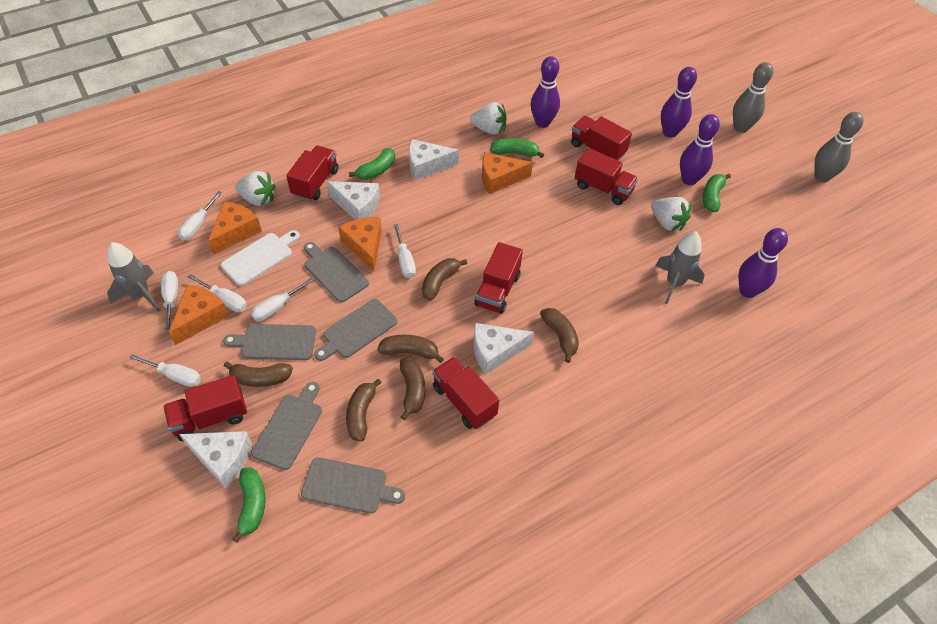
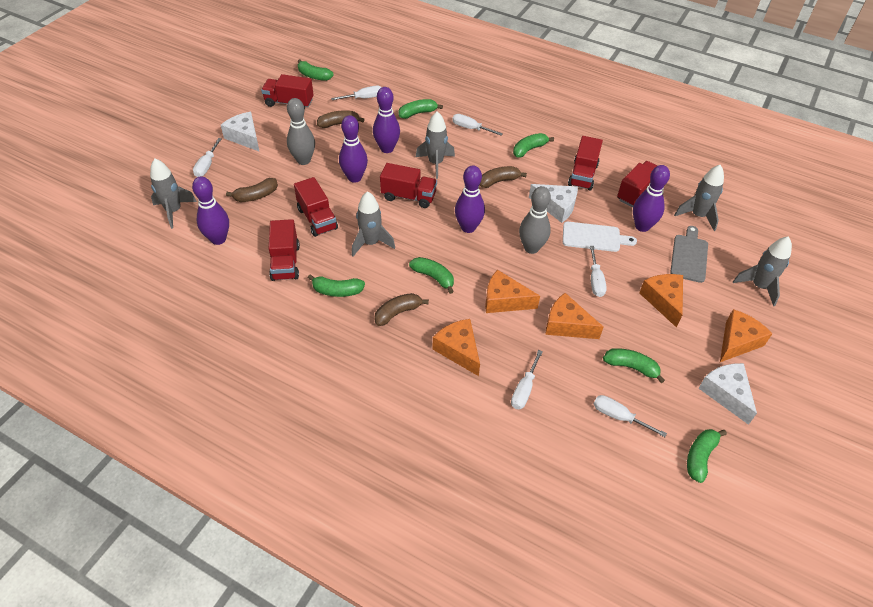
brown banana: 6 -> 4
green banana: 4 -> 7
grey cutting board: 5 -> 1
grey rocket: 2 -> 5
orange cheese: 4 -> 5
purple bowling pin: 4 -> 5
white cheese: 4 -> 3
white strawberry: 3 -> 0

